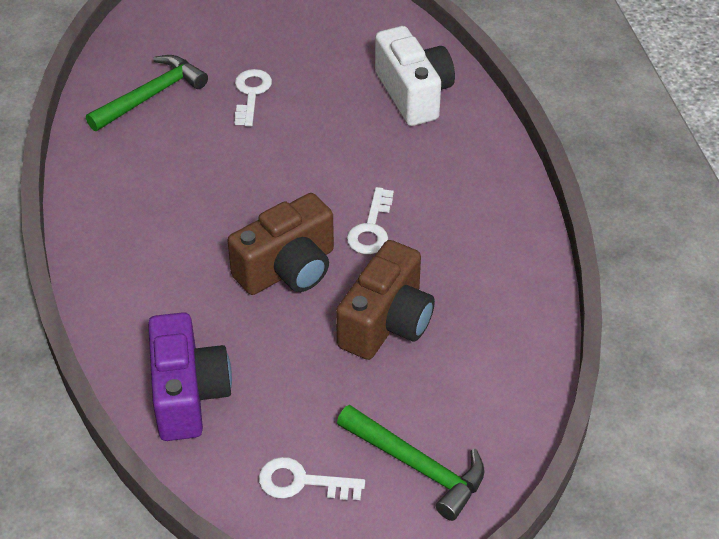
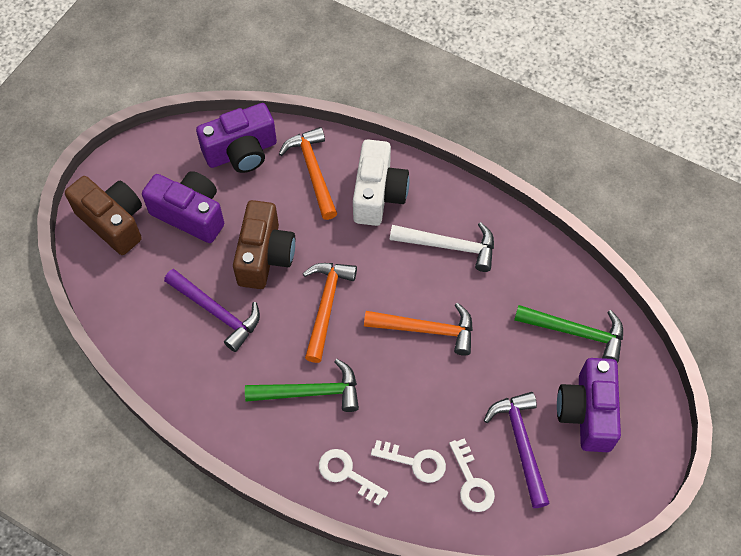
orange hammer: 0 -> 3
purple camera: 1 -> 3
purple hammer: 0 -> 2
white hammer: 0 -> 1

